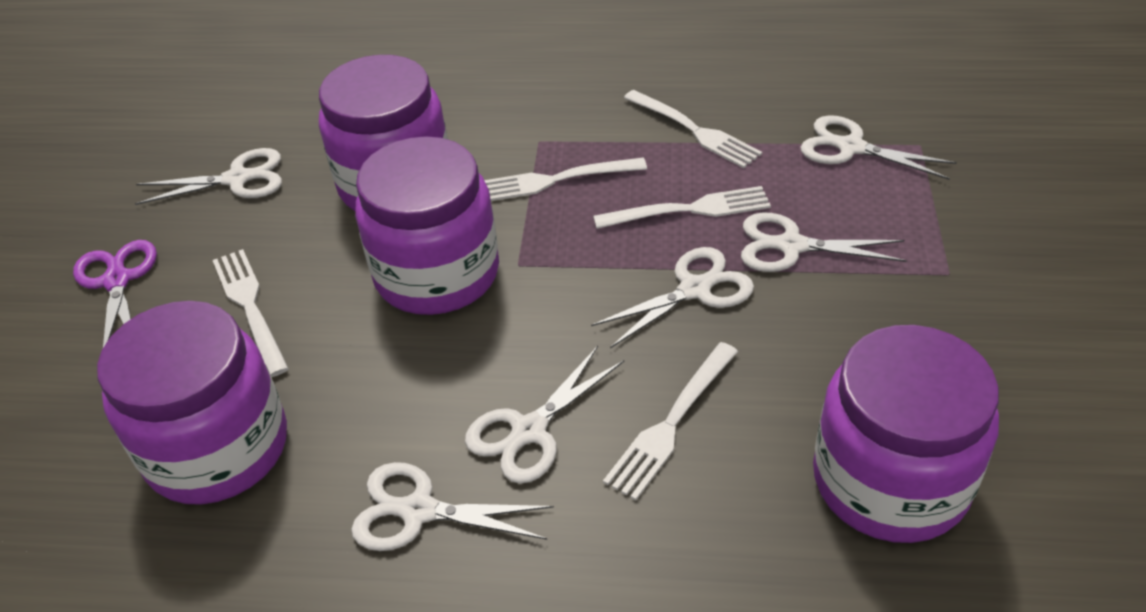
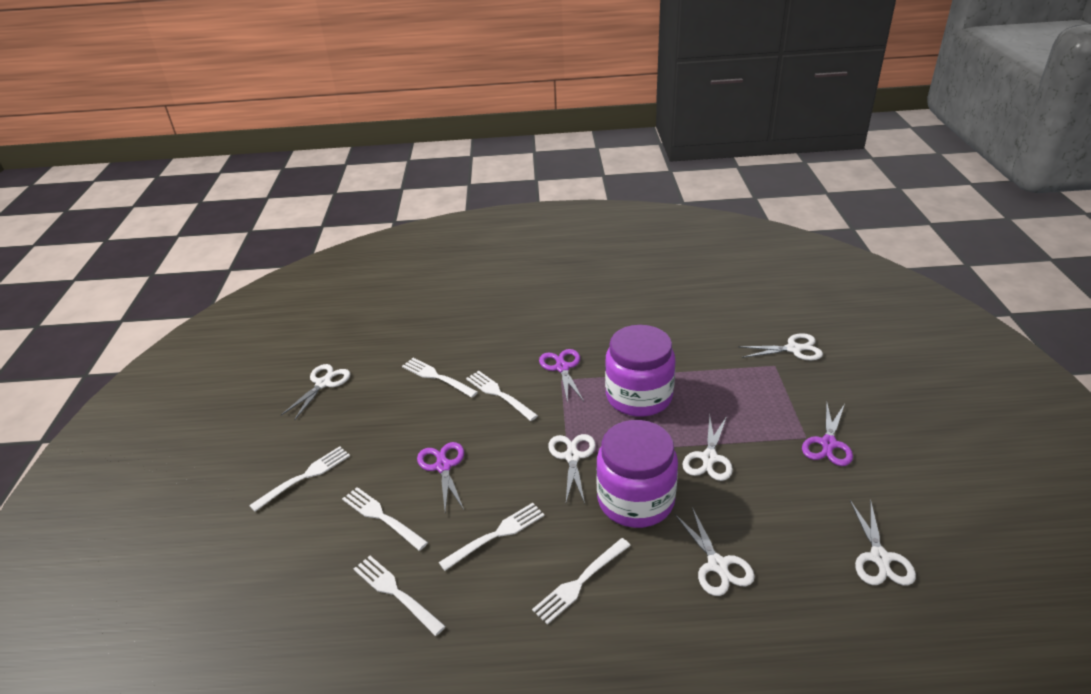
purple jar: 4 -> 2
purple scissors: 1 -> 3
white fork: 5 -> 7

